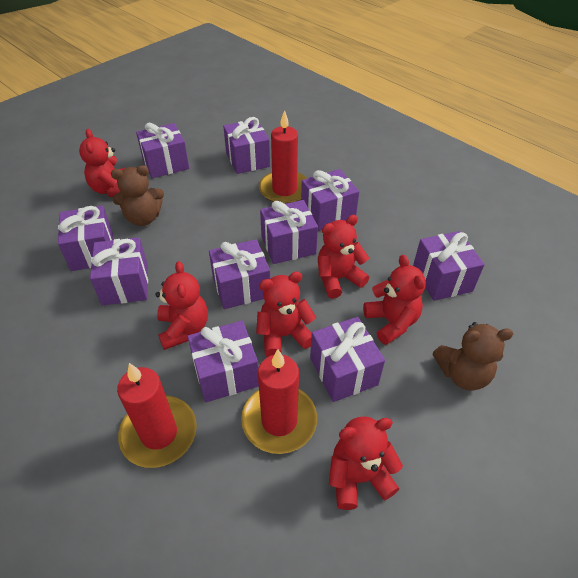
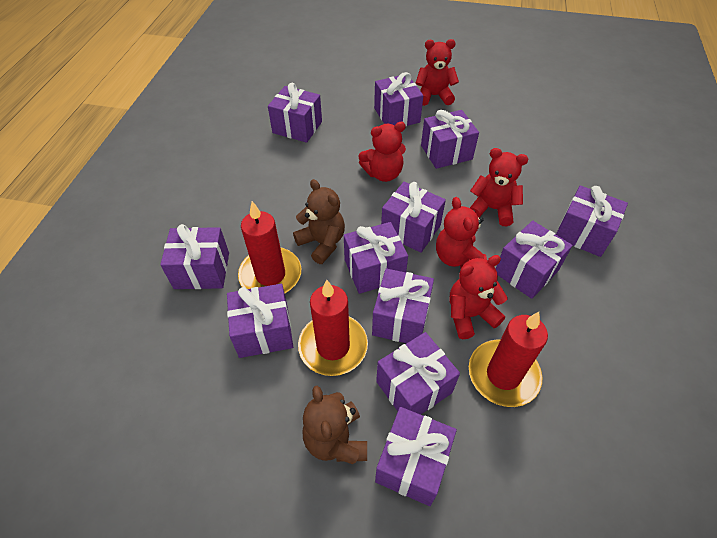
purple gift: 10 -> 12
red teddy bear: 6 -> 5

